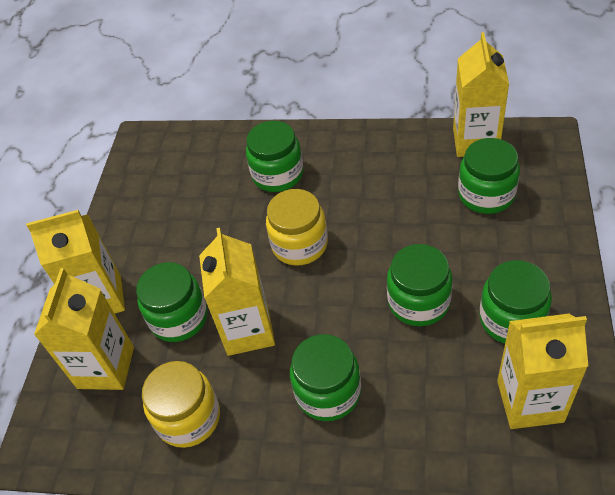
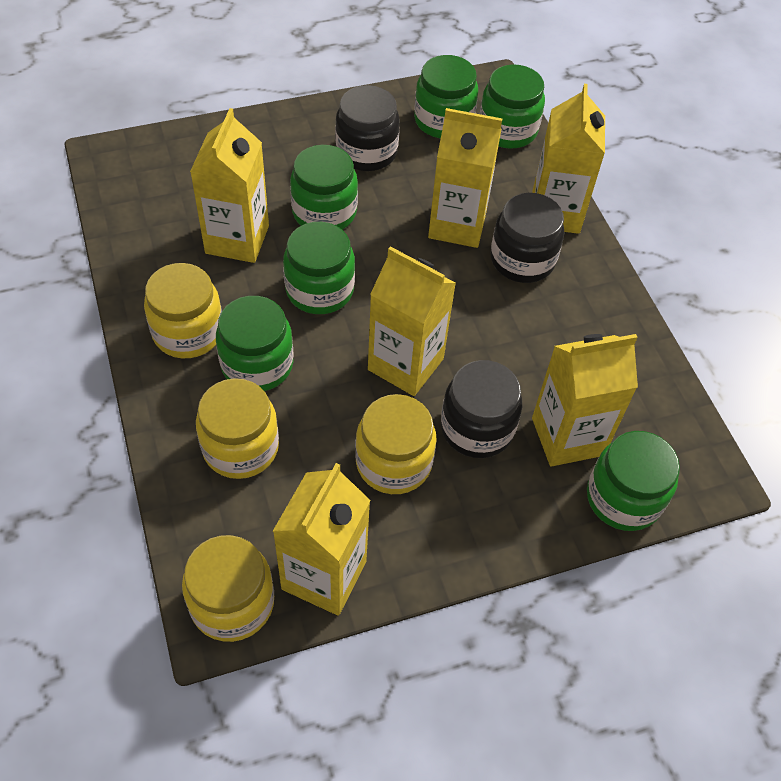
black jar: 0 -> 3
yellow carton: 5 -> 6
yellow jar: 2 -> 4

